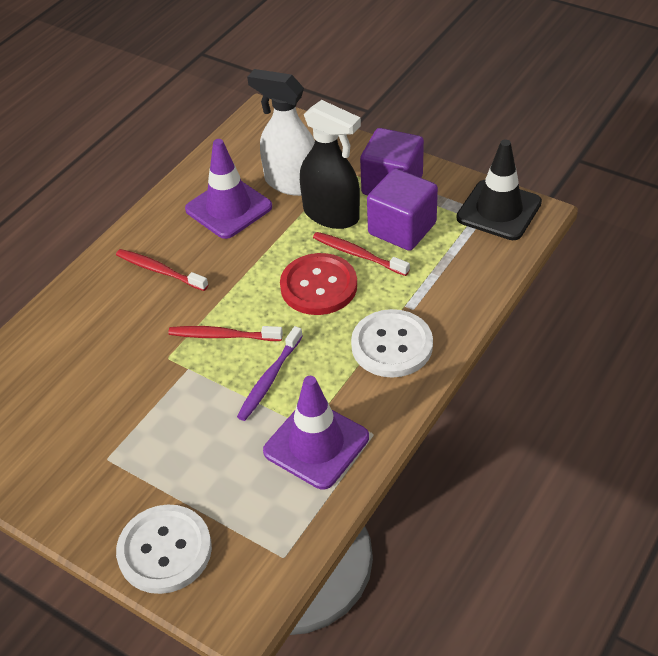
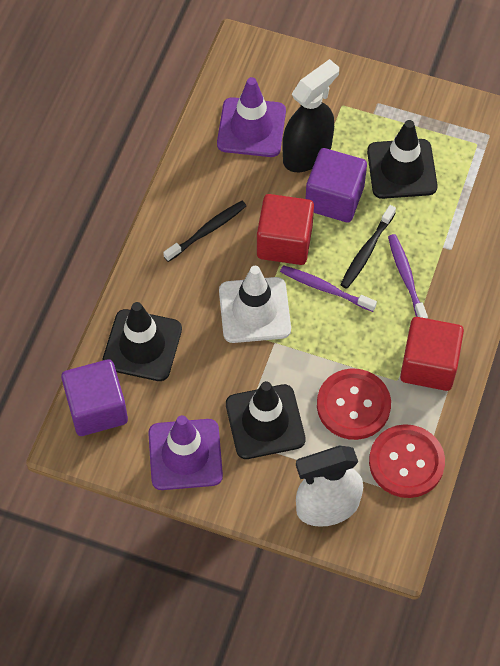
black toothbrush: 0 -> 2
black traffic cone: 1 -> 3
purple toothbrush: 1 -> 2
red button: 1 -> 2
red cube: 0 -> 2
red toothbrush: 3 -> 0
white button: 2 -> 0
white traffic cone: 0 -> 1

